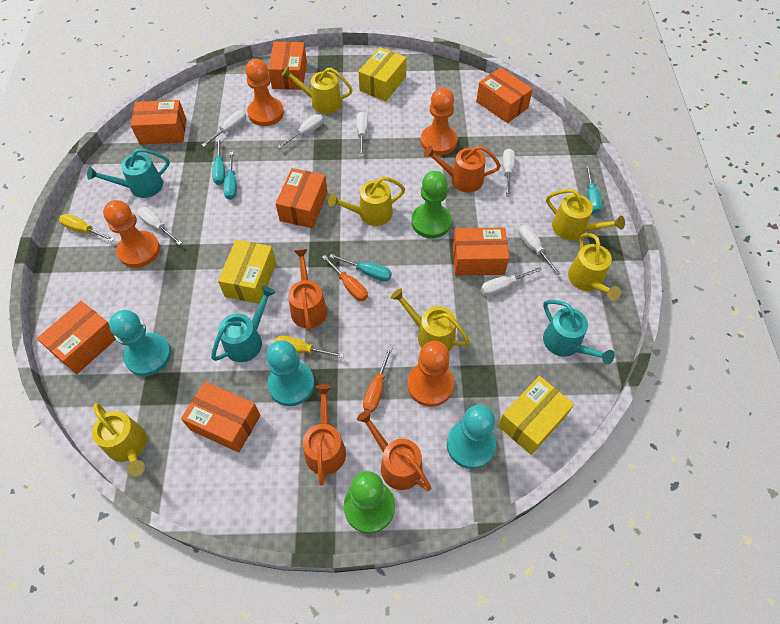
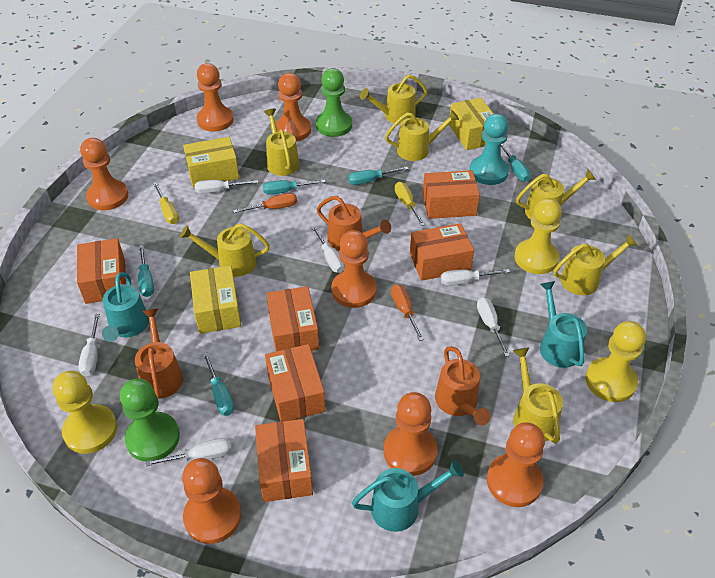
orange box: 7 -> 6
orange pawn: 4 -> 7
orange watering can: 4 -> 3
turquoise pawn: 3 -> 1
turquoise screwdriver: 4 -> 5
white screwdriver: 7 -> 6
yellow pawn: 0 -> 3
yellow watering can: 6 -> 7

